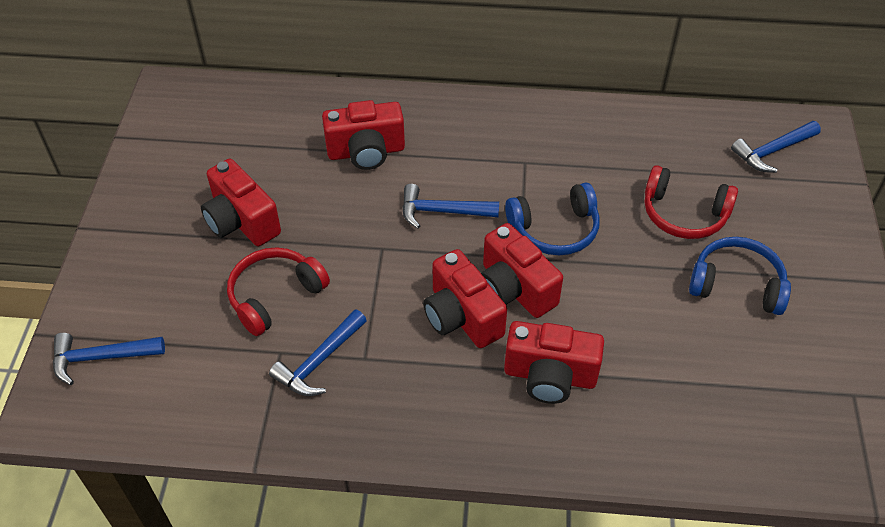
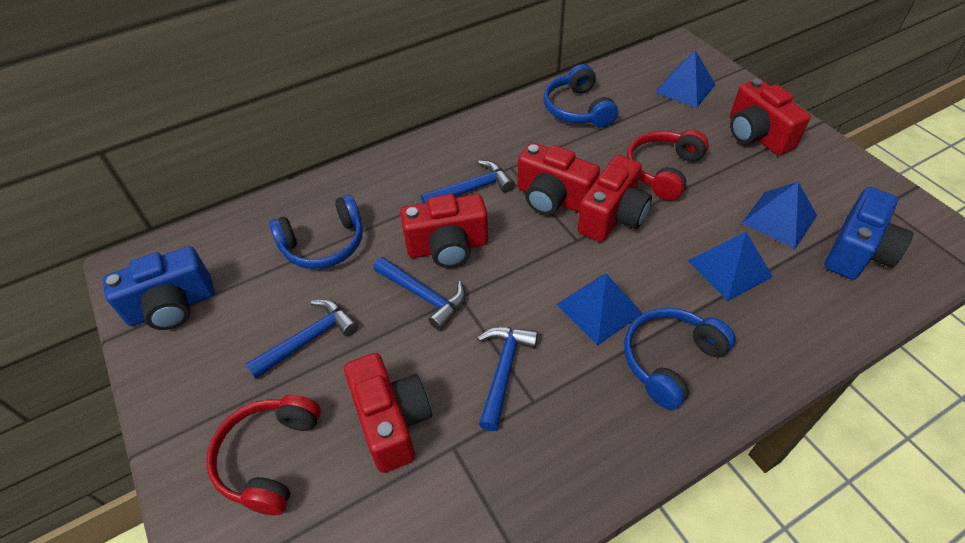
blue camera: 0 -> 2
blue headphones: 2 -> 3
blue pyramid: 0 -> 4

